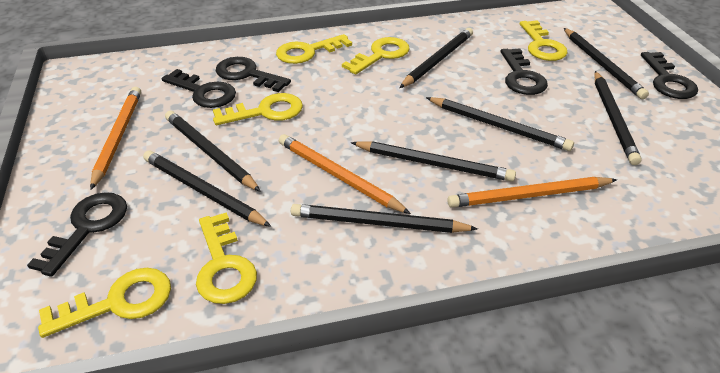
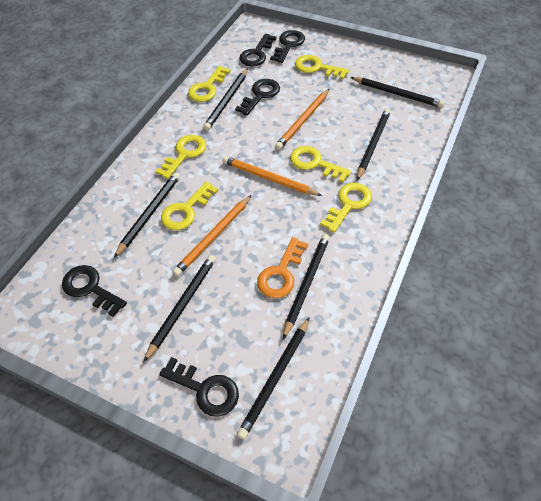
black pencil: 8 -> 7
orange key: 0 -> 1

